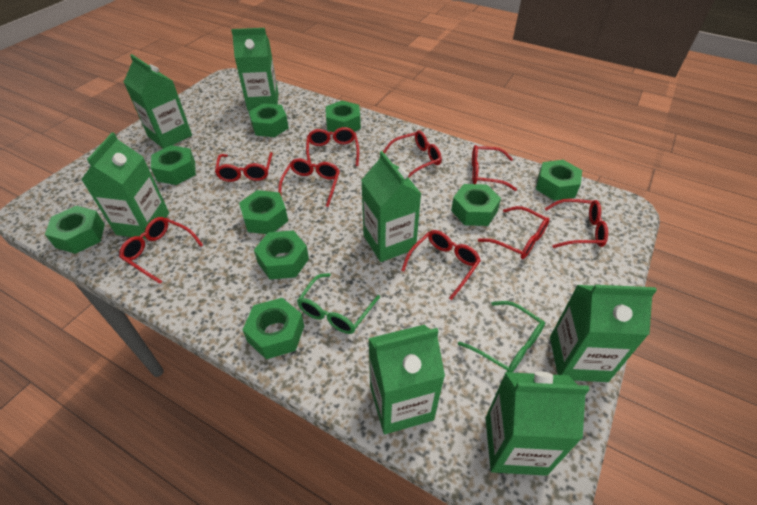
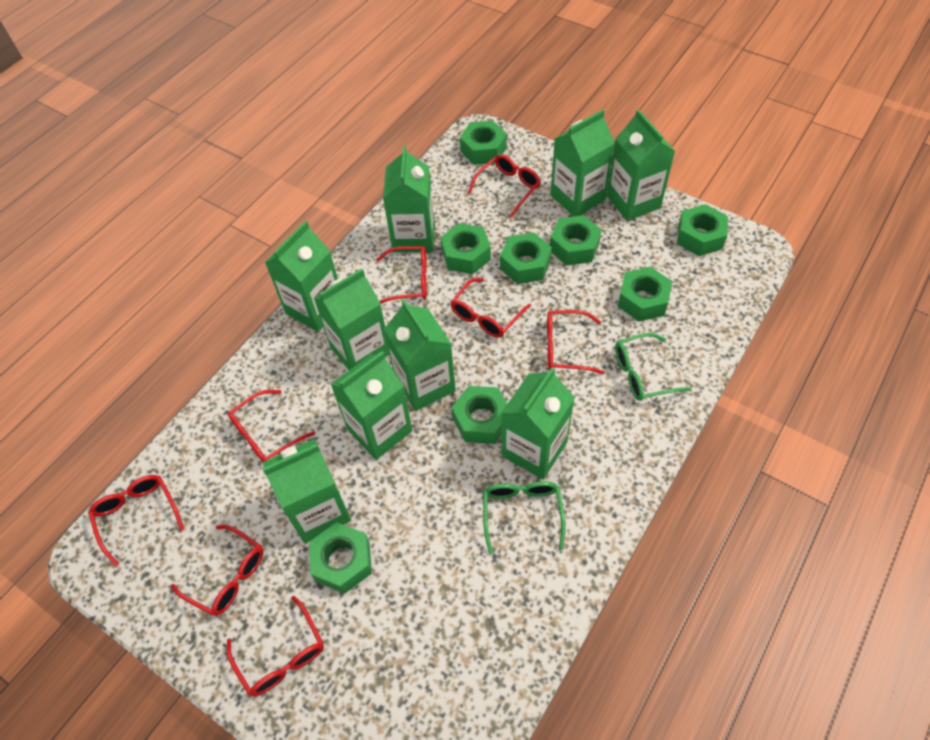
green carton: 7 -> 9
green nut: 9 -> 8
red glasses: 9 -> 8

